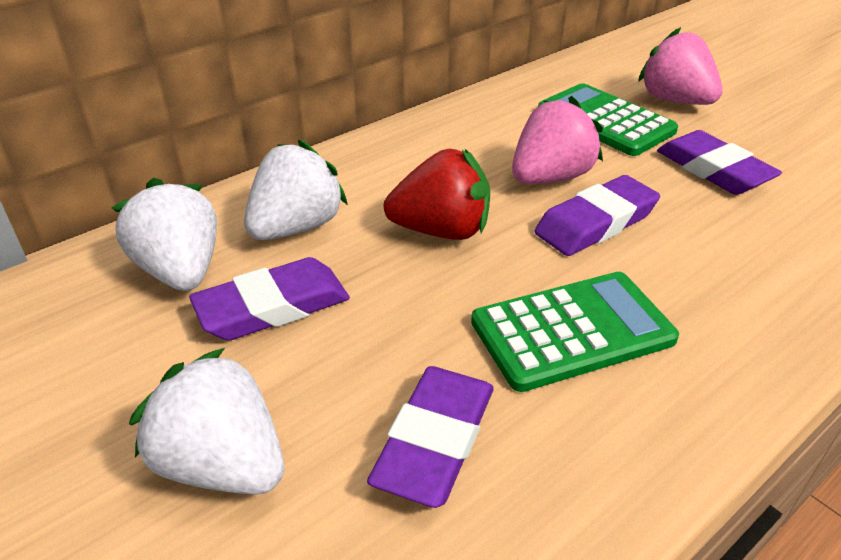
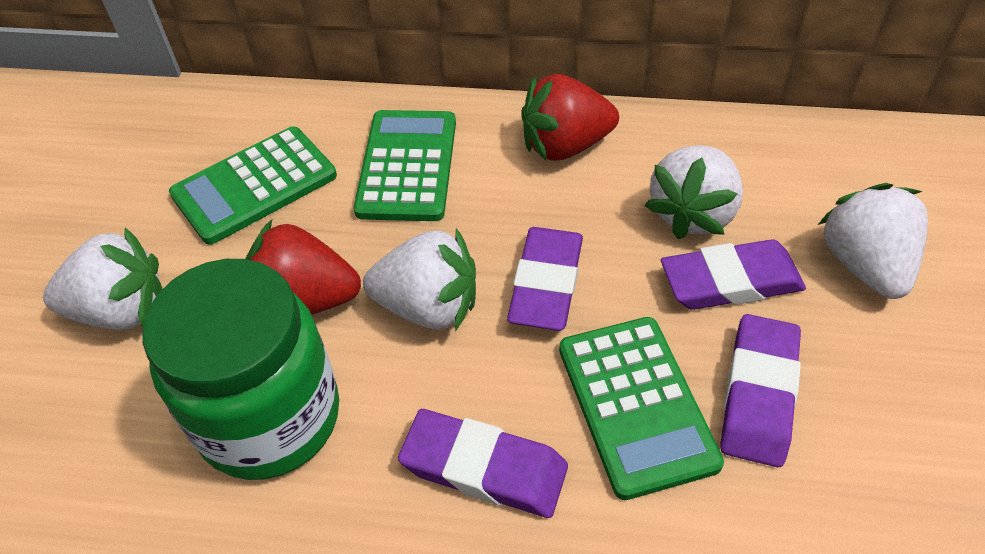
green calculator: 2 -> 3
green jar: 0 -> 1
pink strawberry: 2 -> 0
red strawberry: 1 -> 2
white strawberry: 3 -> 4

